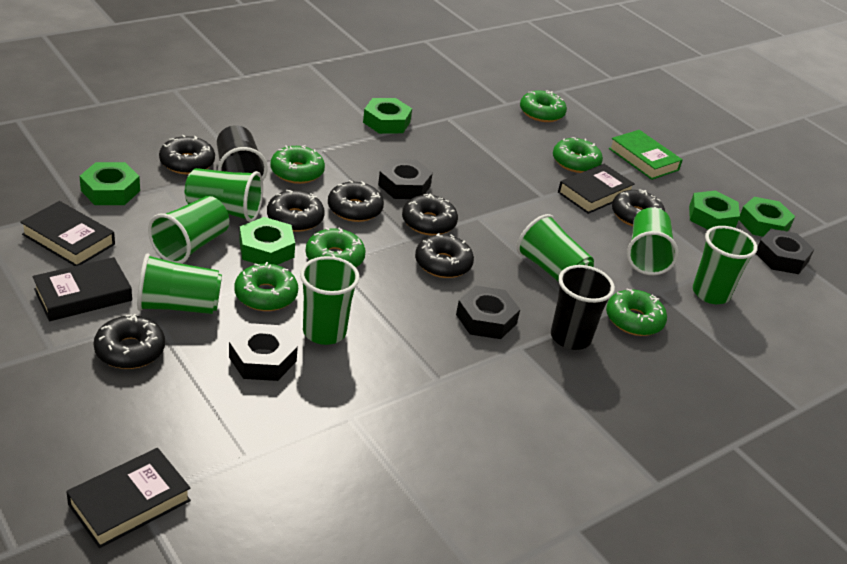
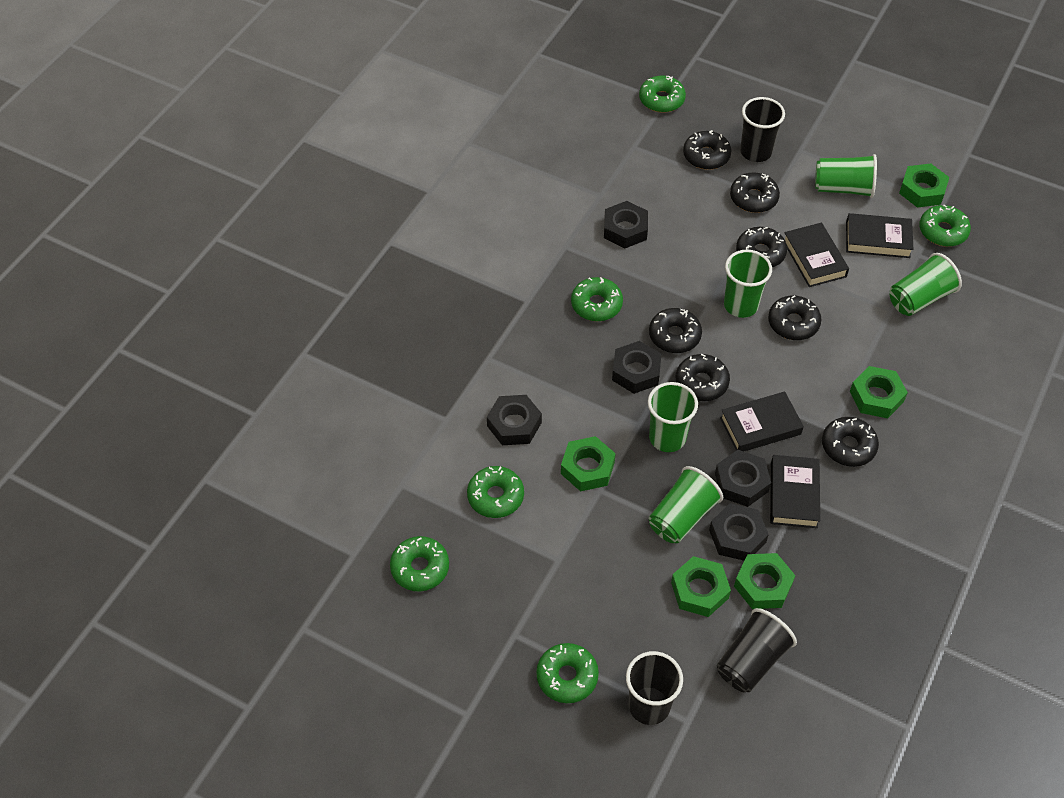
black cup: 2 -> 3
black nut: 4 -> 5
green book: 1 -> 0
green cup: 7 -> 5

